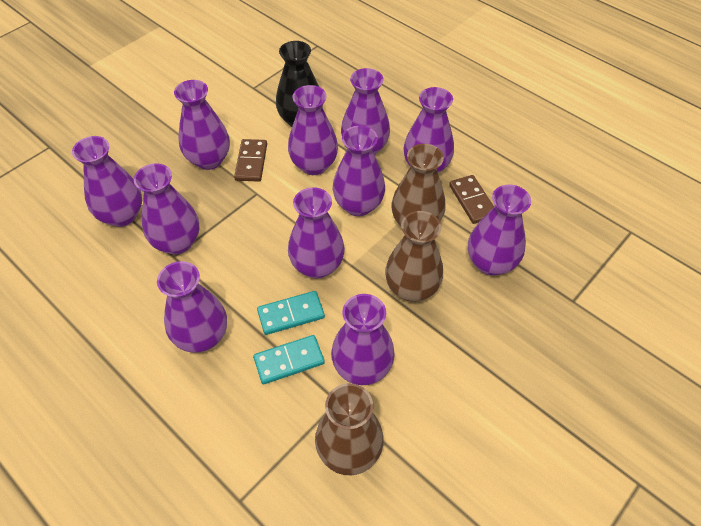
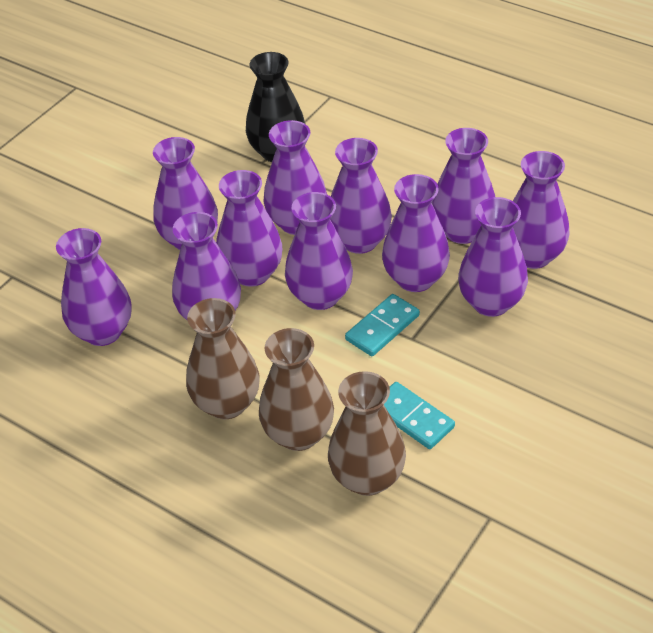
brown domino: 2 -> 0

